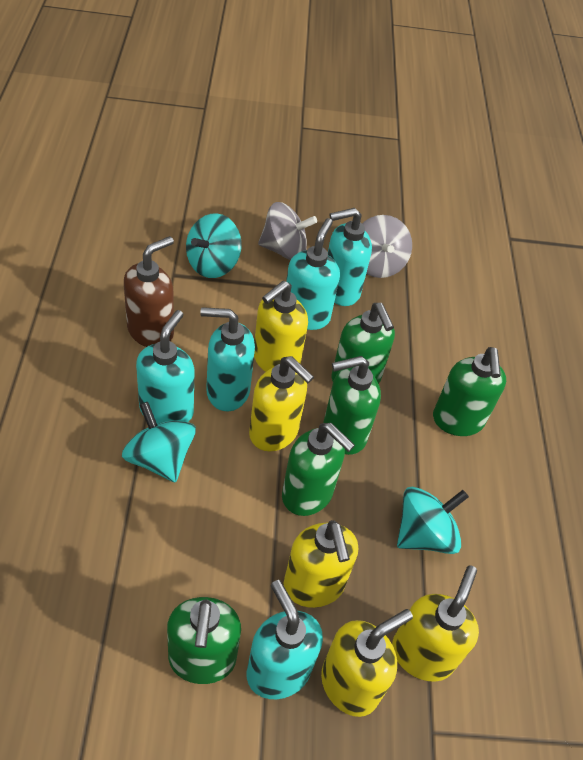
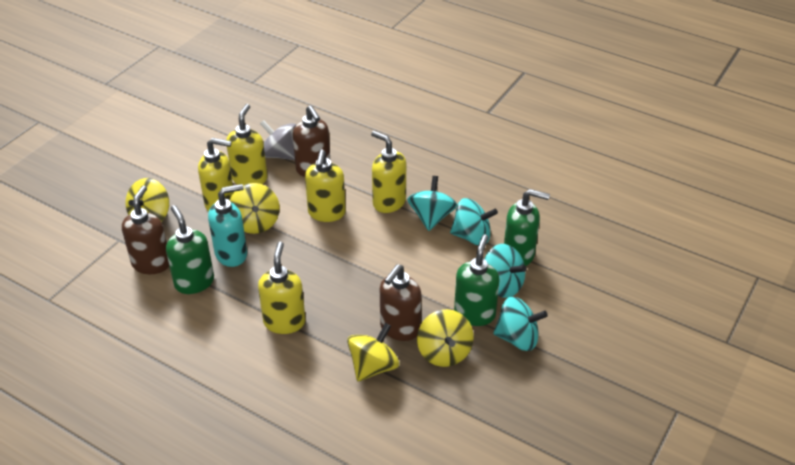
brown soap dispenser: 1 -> 3
green soap dispenser: 5 -> 3
grey spinning top: 2 -> 1
turquoise soap dispenser: 5 -> 1
turquoise spinning top: 3 -> 4
yellow spinning top: 0 -> 4

